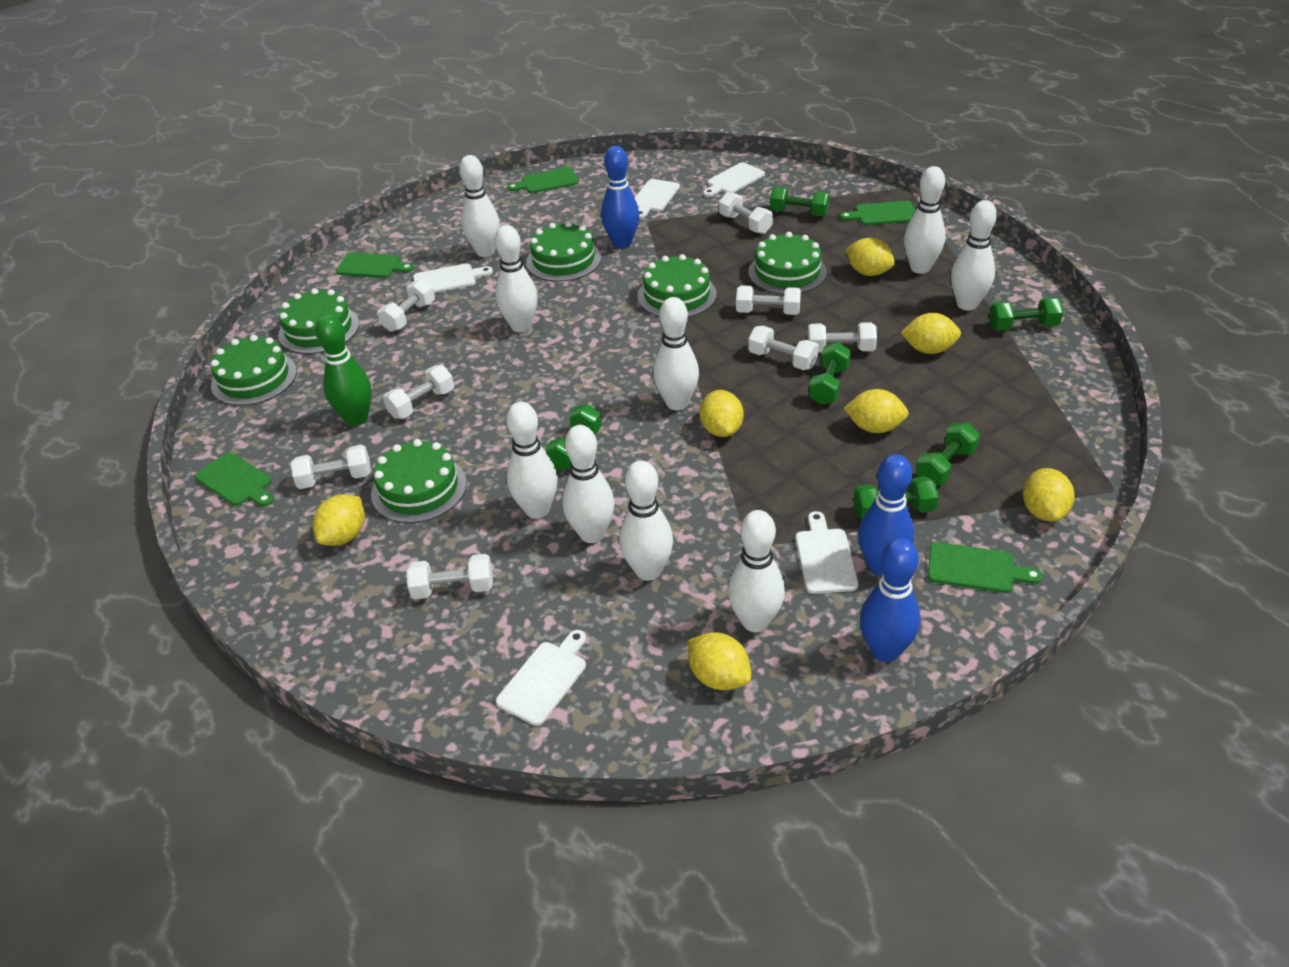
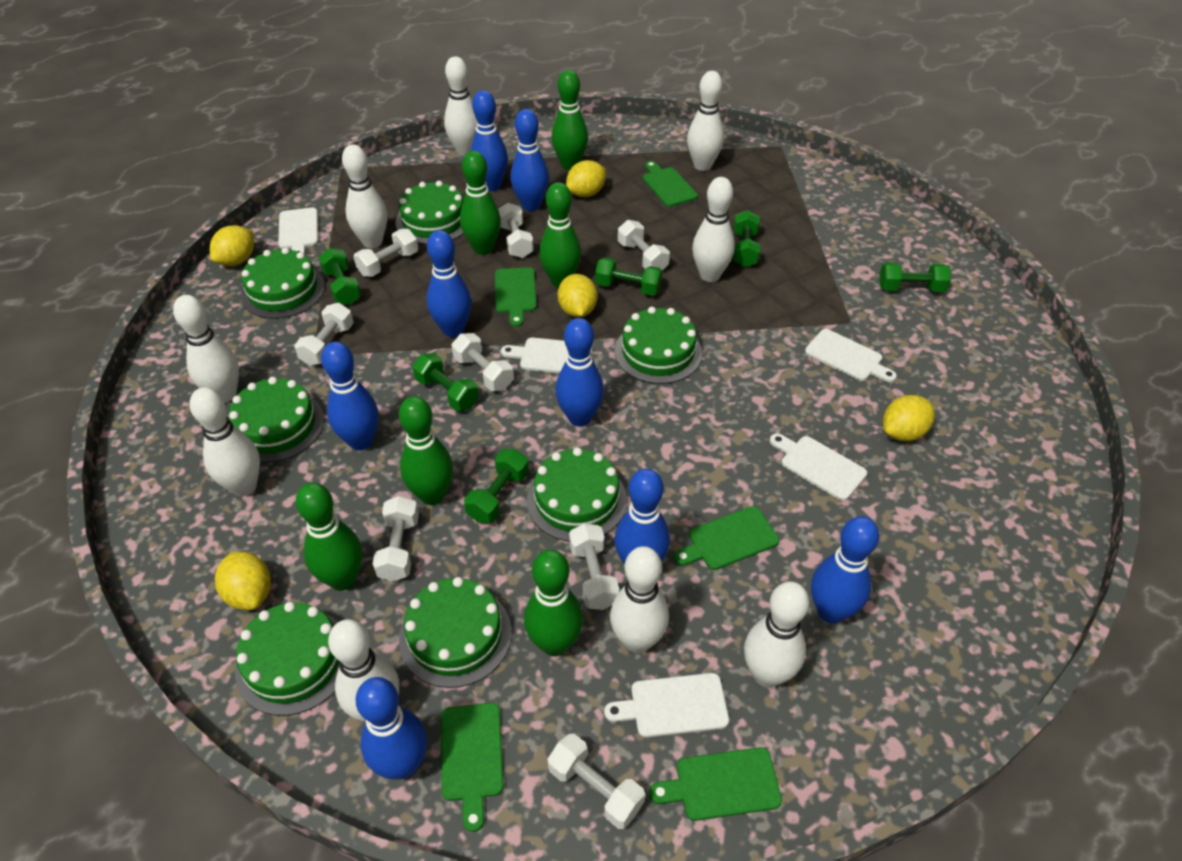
blue bowling pin: 3 -> 8
green bowling pin: 1 -> 6
green cake: 6 -> 7
yellow lemon: 7 -> 5

